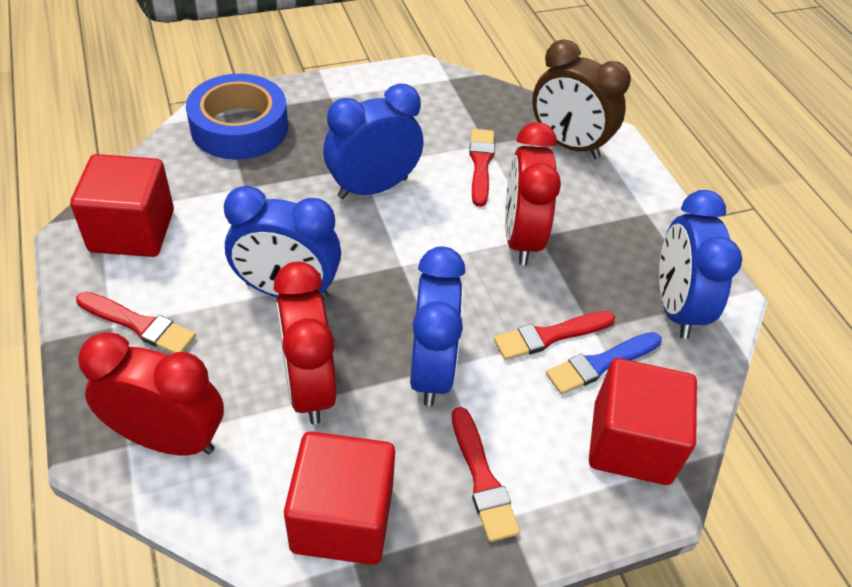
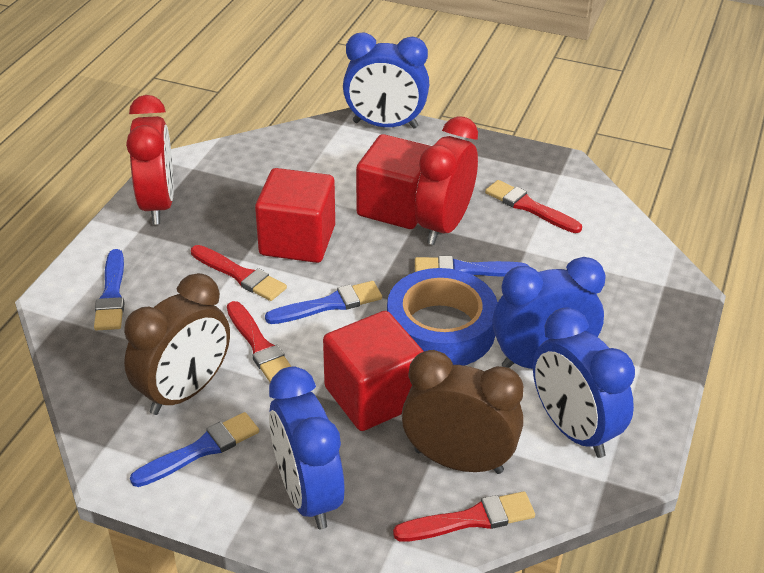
blue brush: 1 -> 4
brown clock: 1 -> 2
red clock: 3 -> 2

